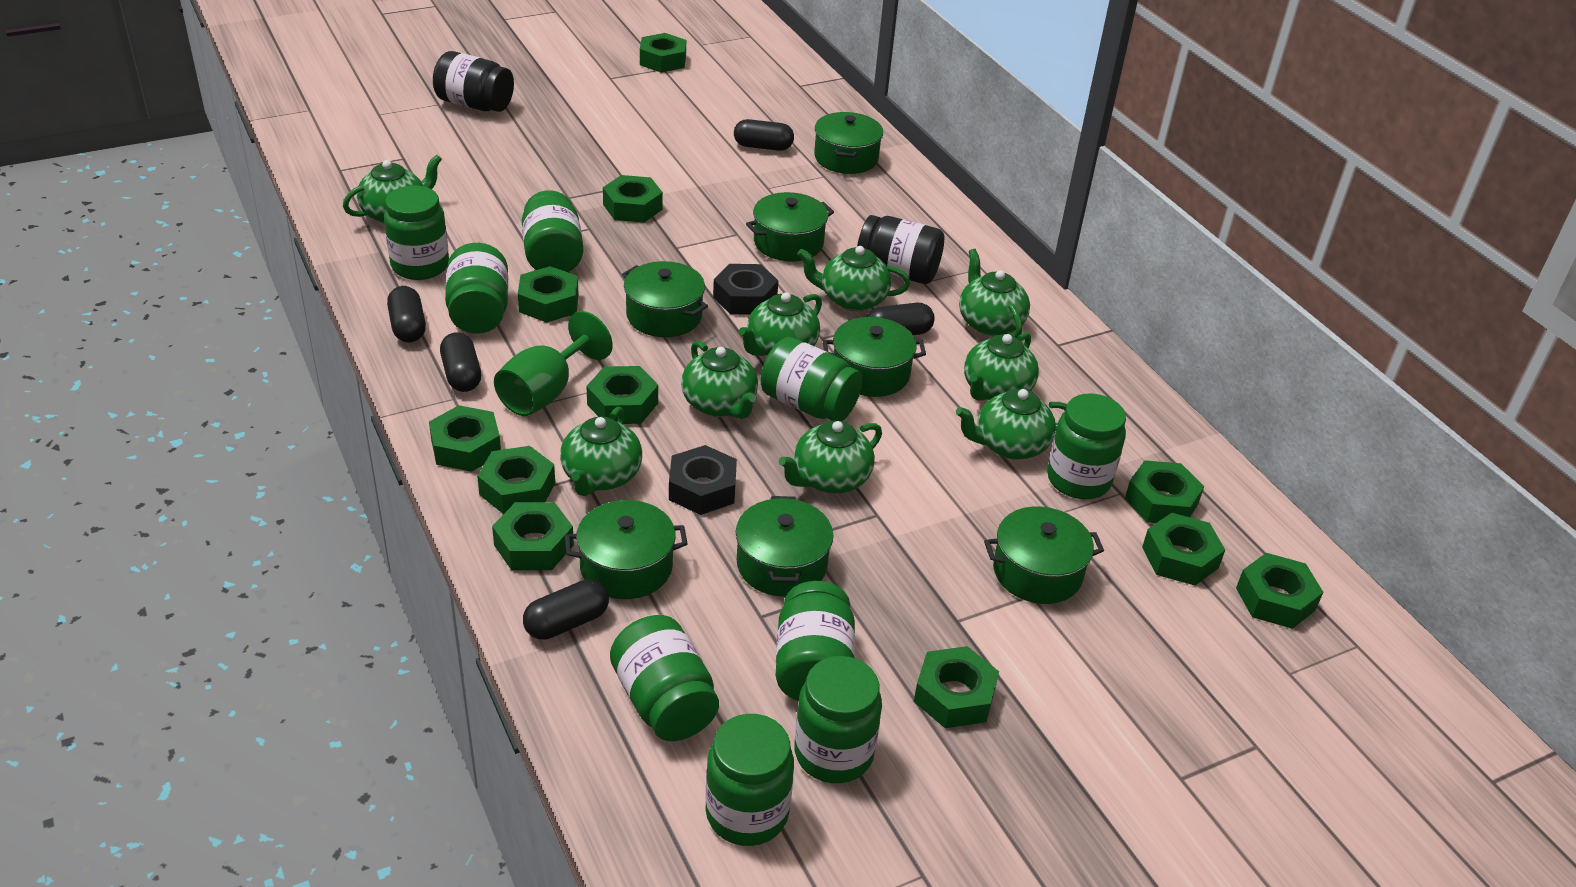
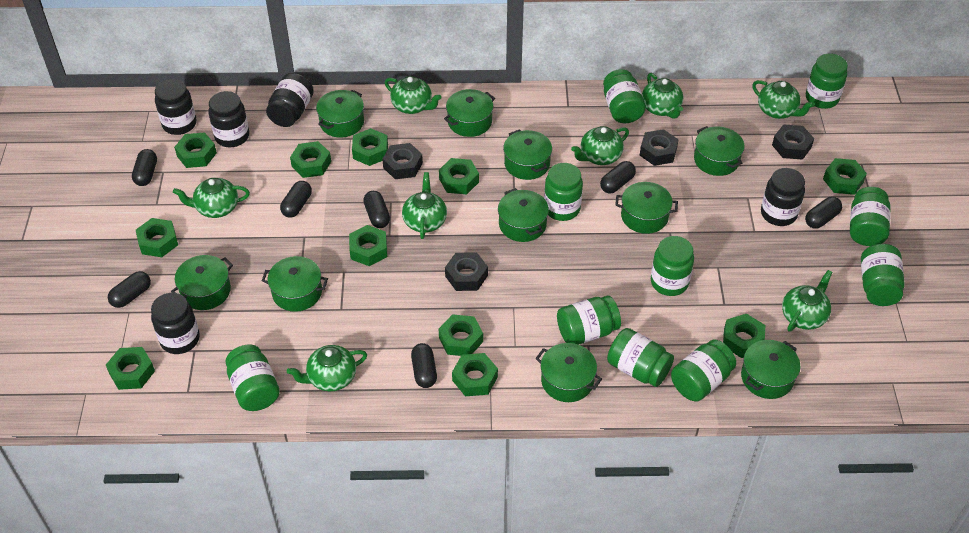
black capsule: 5 -> 7
black jar: 2 -> 5
black nut: 2 -> 4
green goblet: 1 -> 0
green jar: 9 -> 10
green pot: 7 -> 10
green teapot: 9 -> 8

